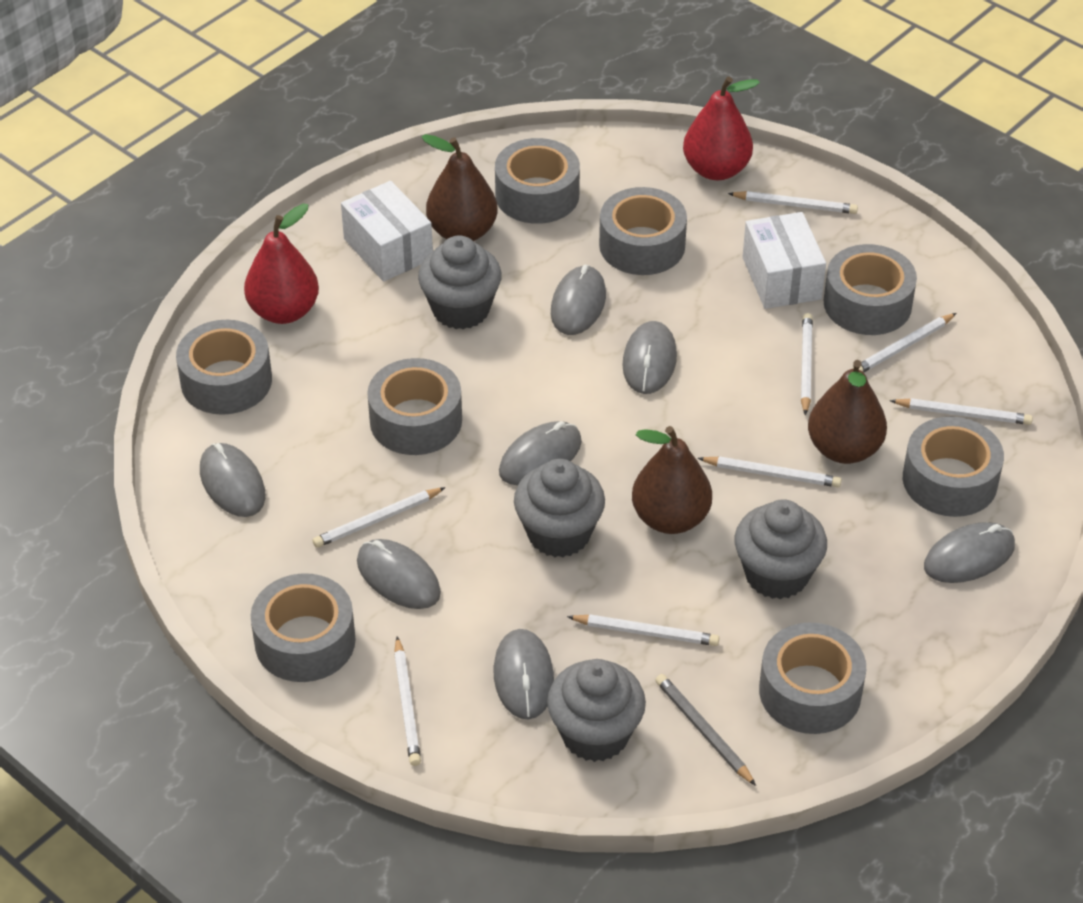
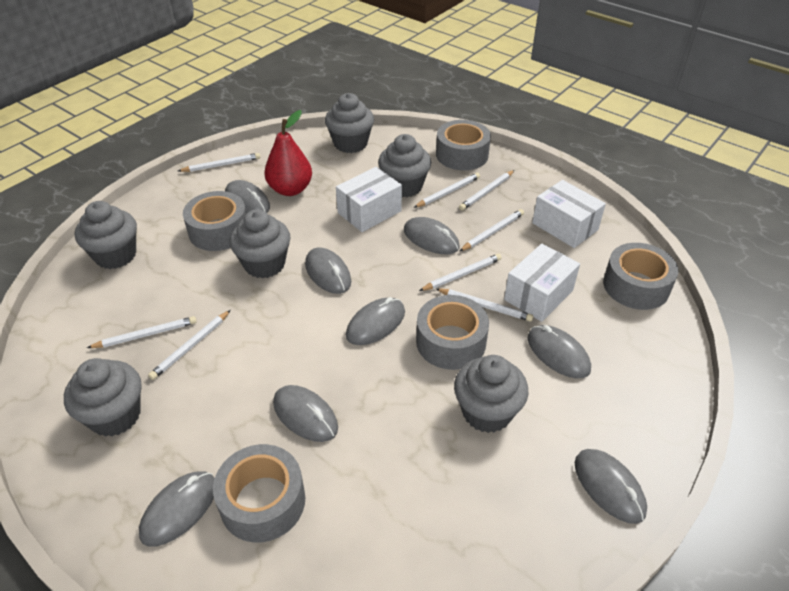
brown pear: 3 -> 0
grey cupcake: 4 -> 6
grey mouse: 7 -> 8
grey pencil: 1 -> 0
grey tape: 8 -> 5
red pear: 2 -> 1
white box: 2 -> 3

